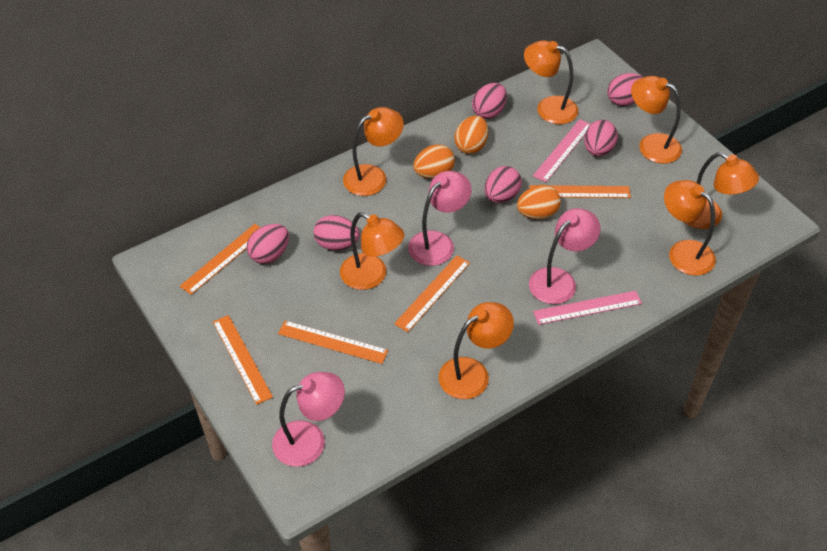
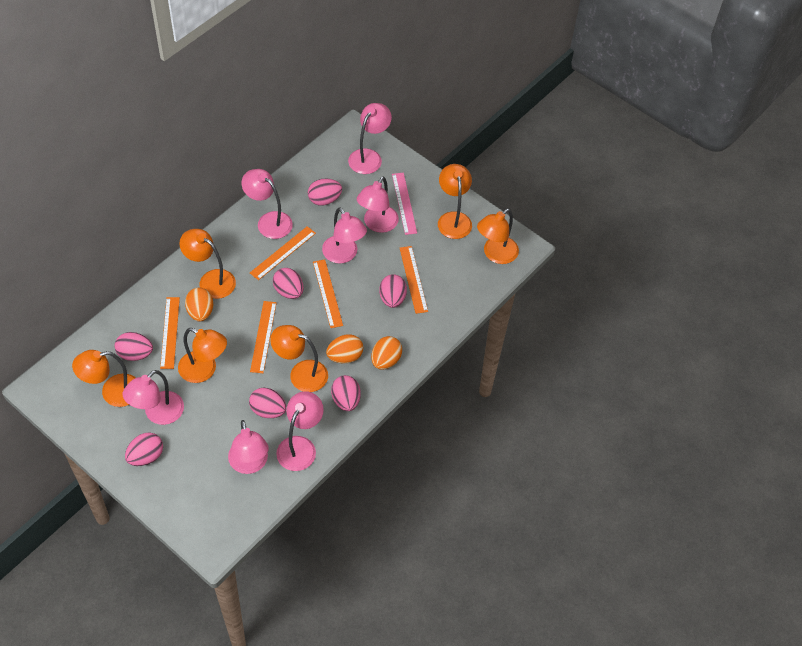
orange lamp: 7 -> 6
pink egg: 6 -> 7
pink lamp: 3 -> 7
pink ruler: 2 -> 1

